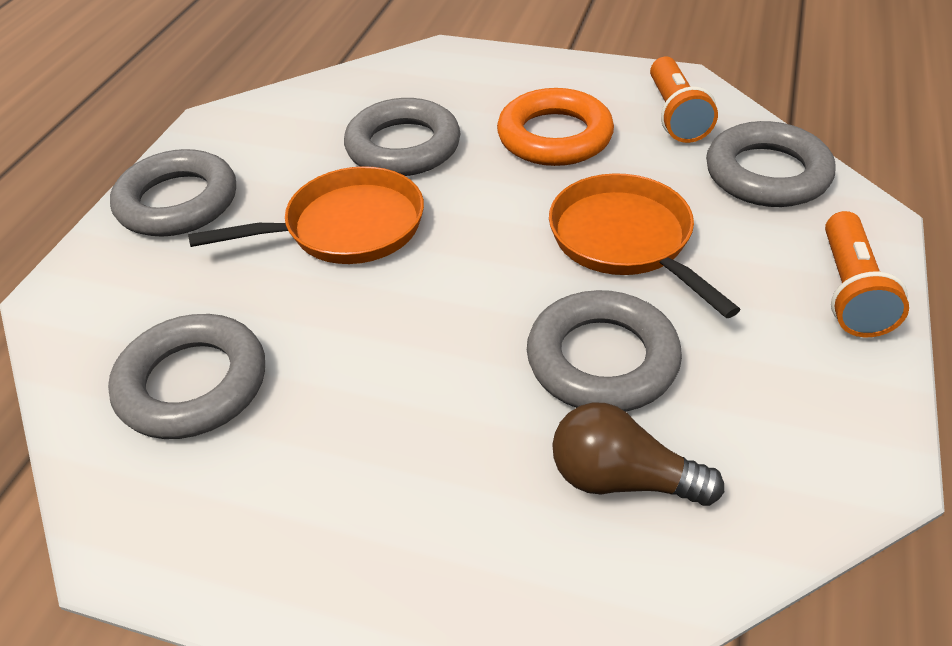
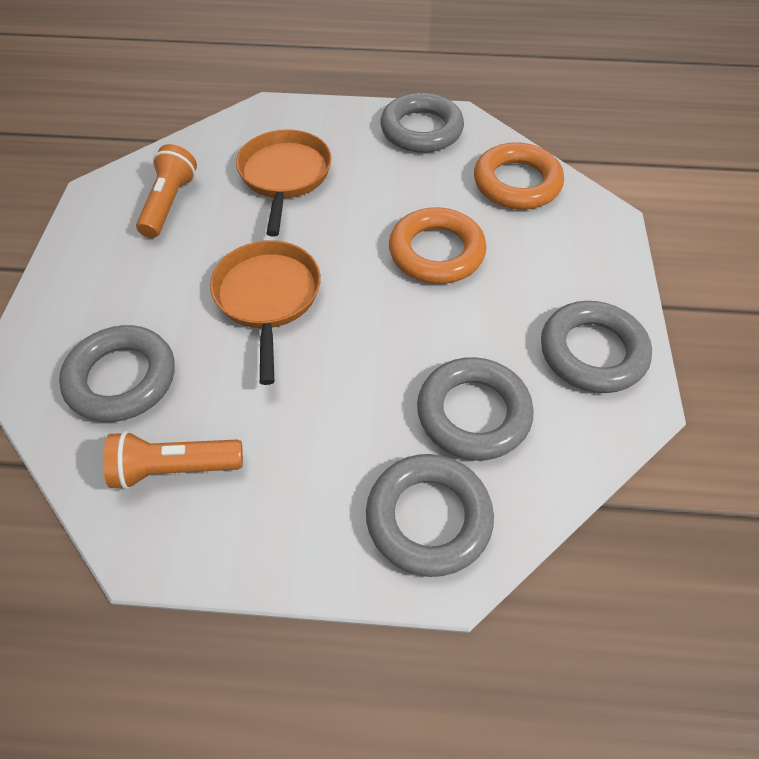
brown light bulb: 1 -> 0
orange ring: 1 -> 2

